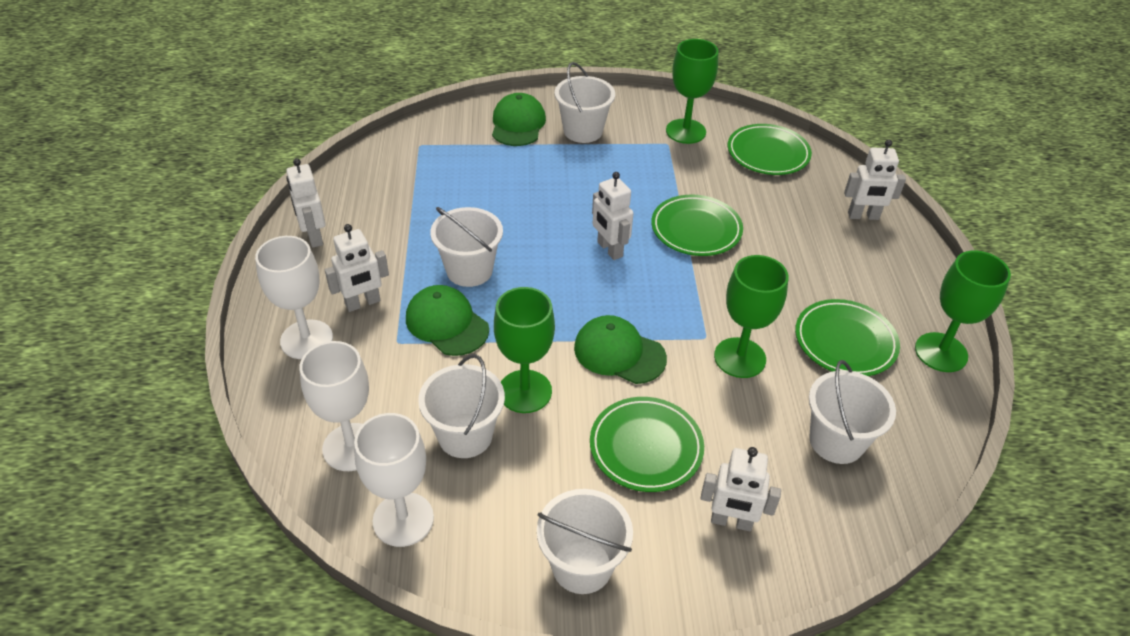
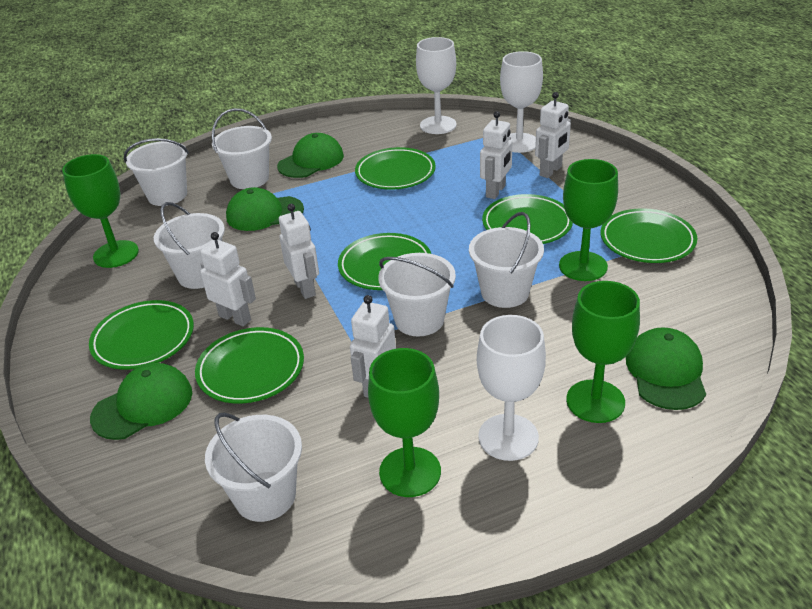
green cap: 3 -> 4
green plate: 4 -> 6
white bucket: 5 -> 6

